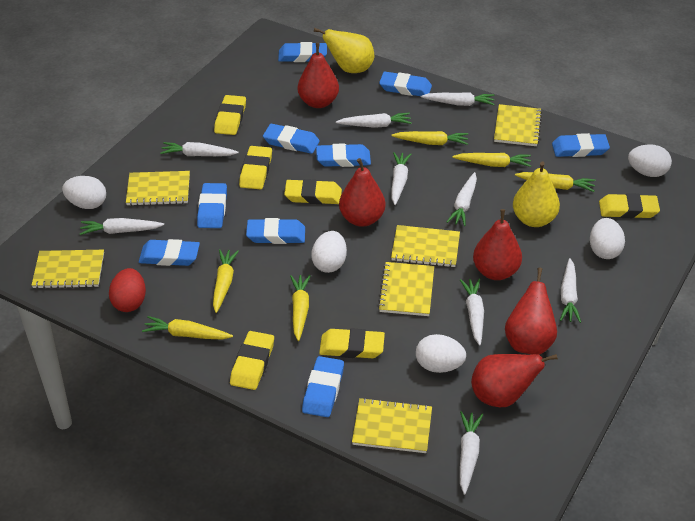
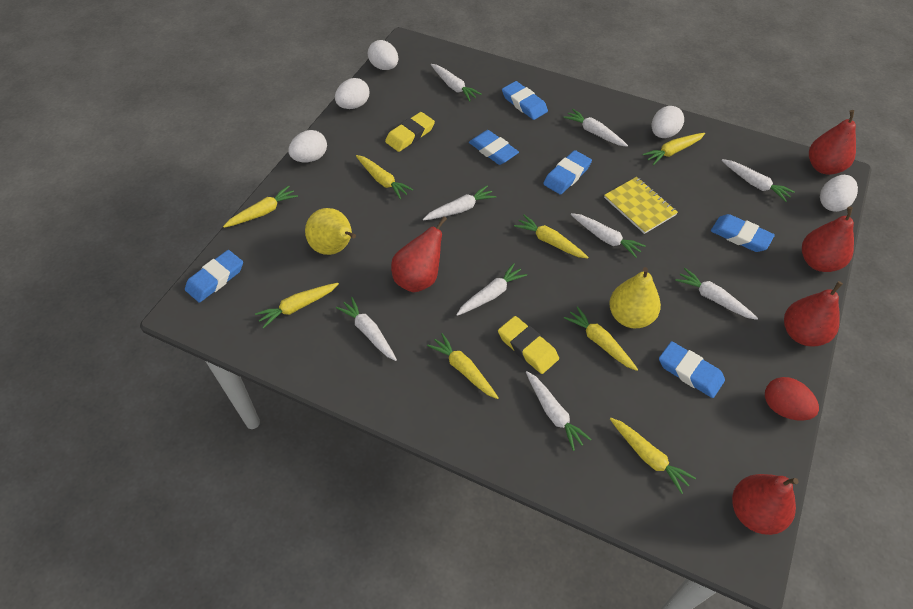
blue eraser: 9 -> 6
yellow carrot: 6 -> 8
yellow eraser: 6 -> 2
yellow notebook: 6 -> 1

